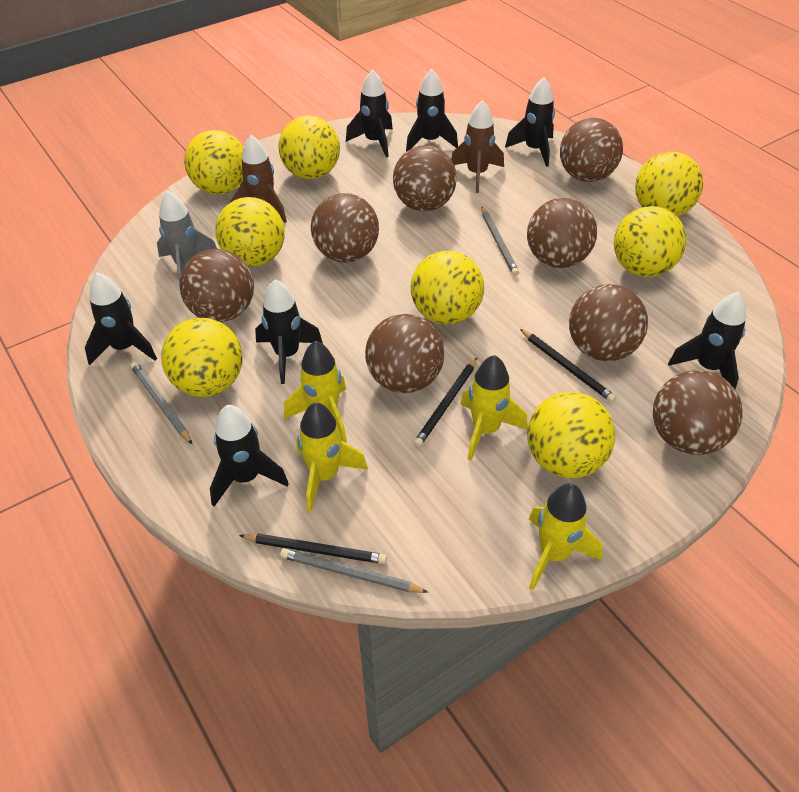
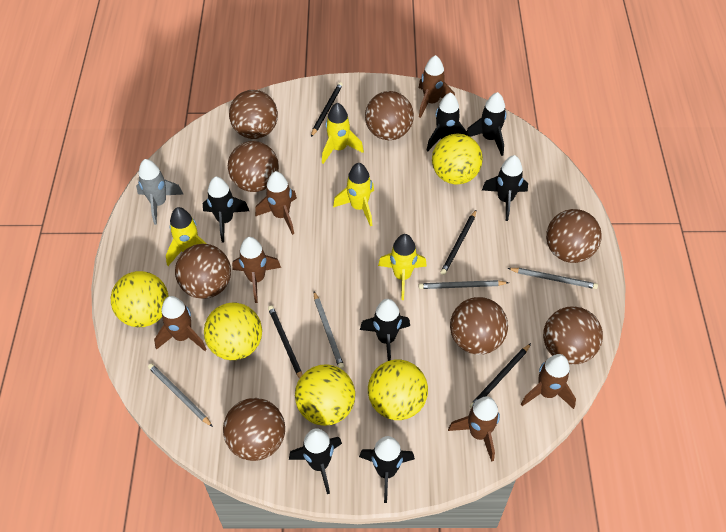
black pencil: 3 -> 4
brown rocket: 2 -> 6
grey pencil: 3 -> 4
yellow ball: 8 -> 5

